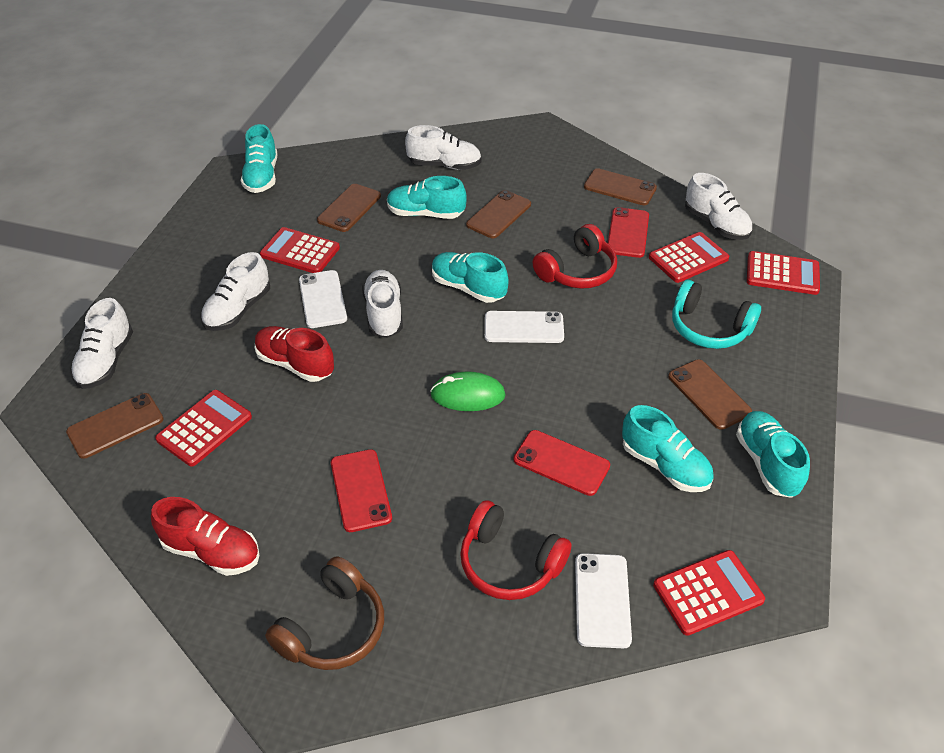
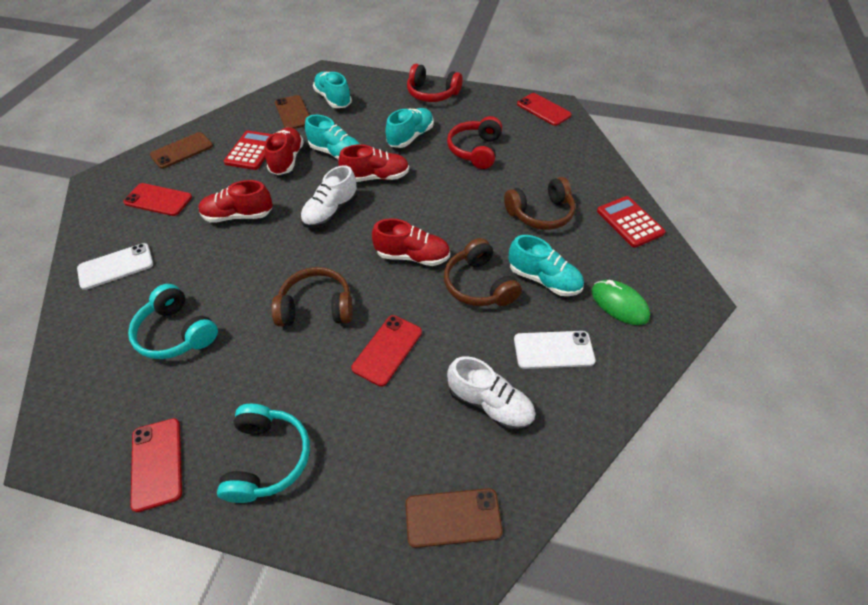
brown headphones: 1 -> 3
brown phone: 5 -> 3
red calculator: 5 -> 2
red phone: 3 -> 4
red shoe: 2 -> 4
turquoise headphones: 1 -> 2
turquoise shoe: 5 -> 4
white phone: 3 -> 2
white shoe: 5 -> 2

